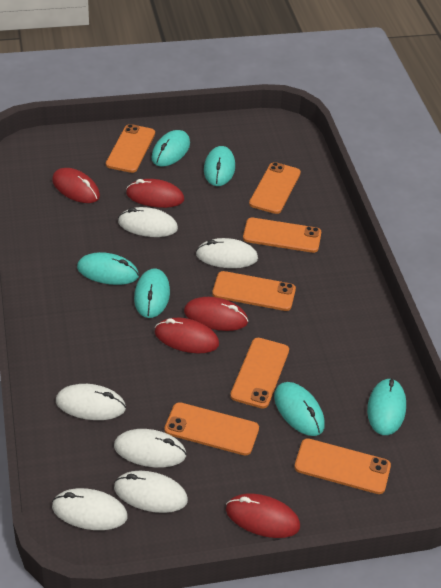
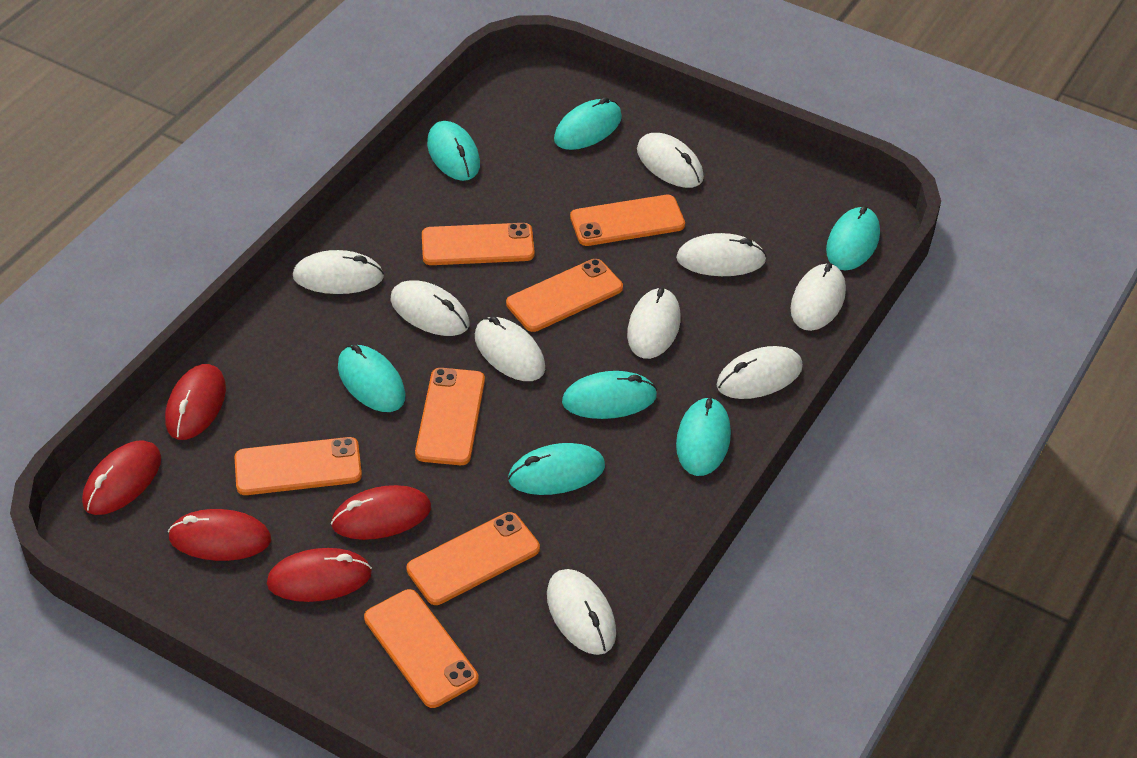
turquoise mouse: 6 -> 7
white mouse: 6 -> 9

